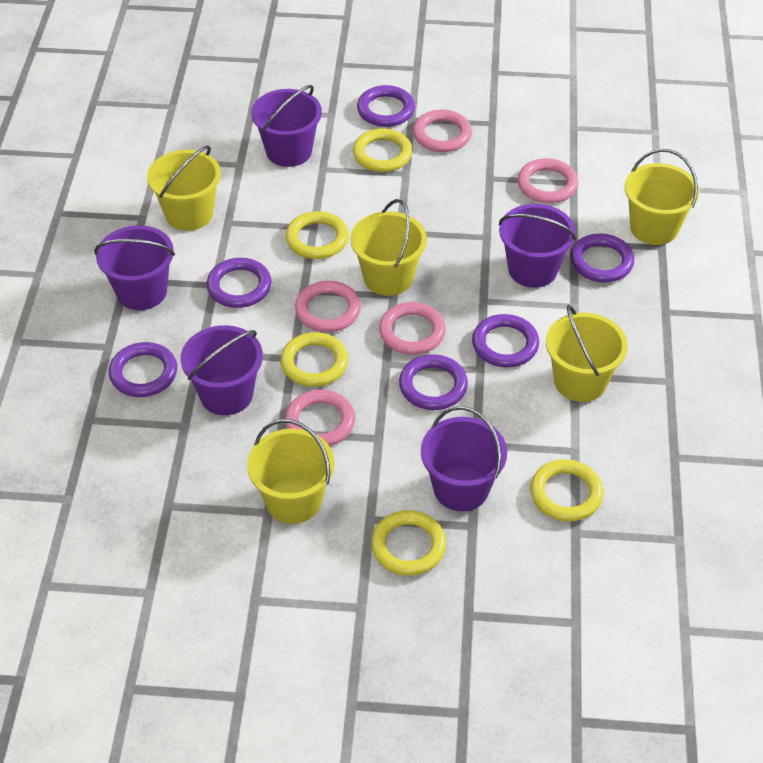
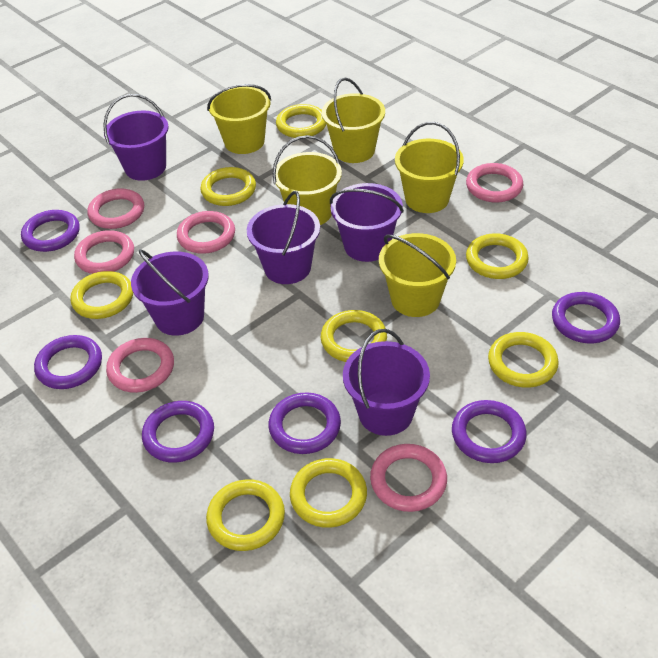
pink ring: 5 -> 6
yellow ring: 5 -> 8

